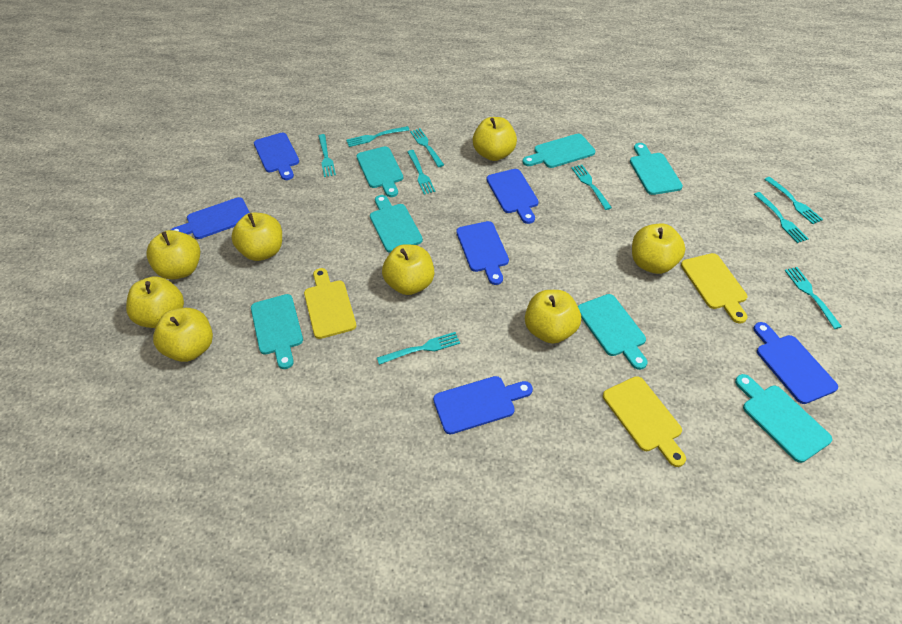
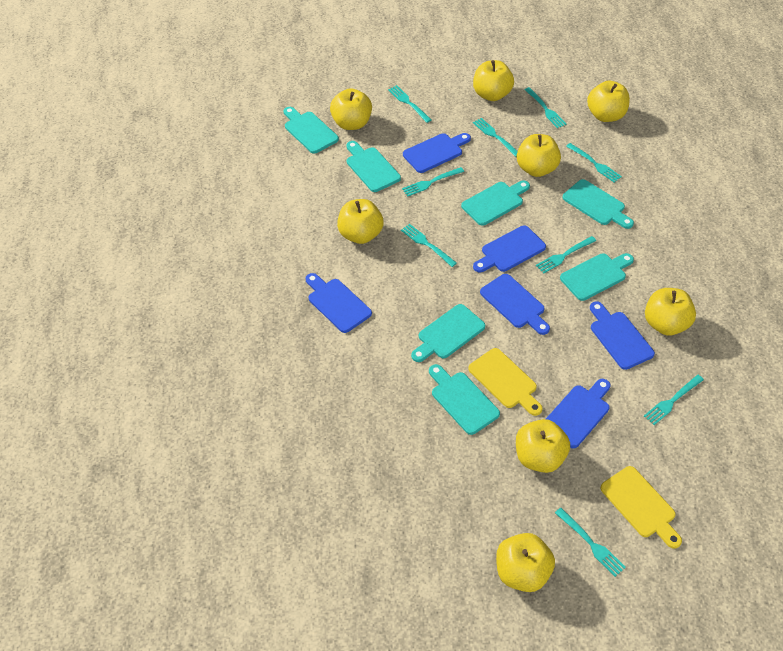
yellow cutting board: 3 -> 2

